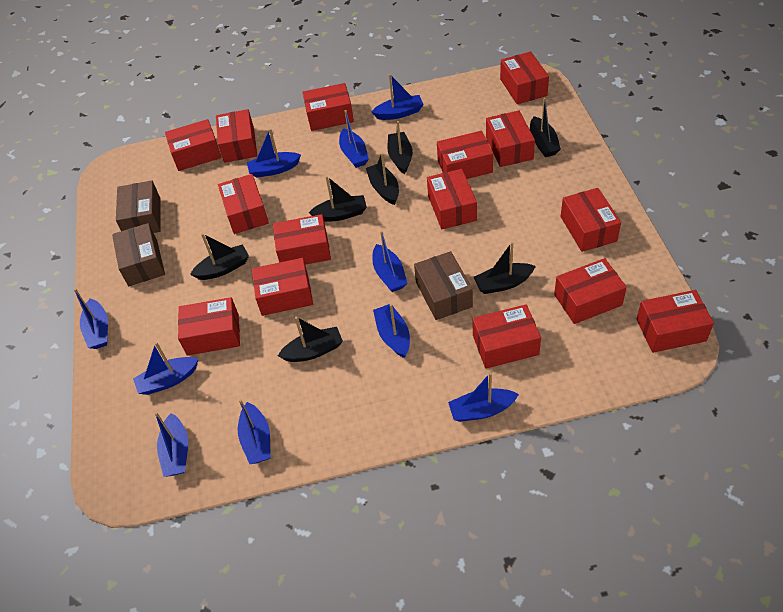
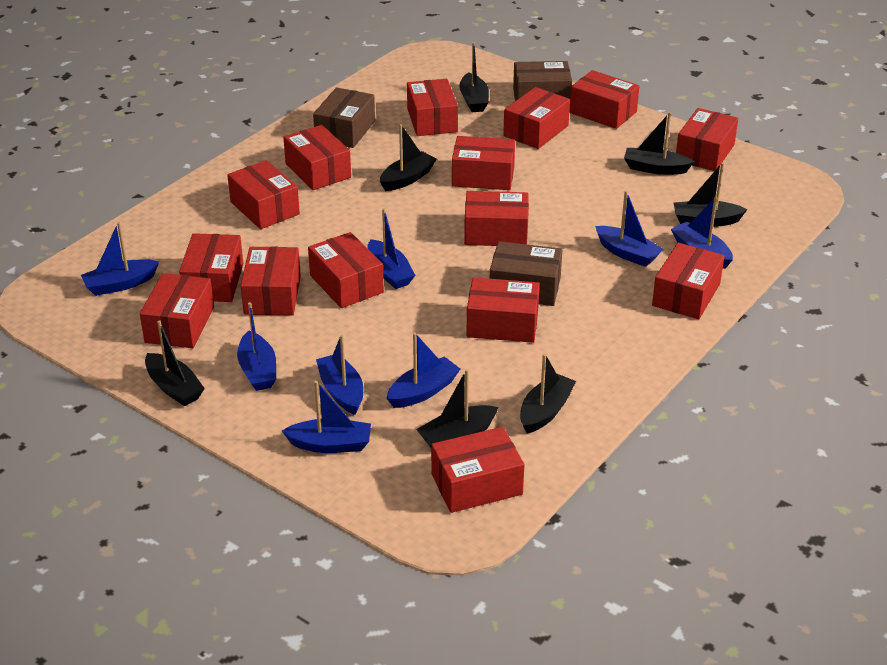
blue boat: 10 -> 8

